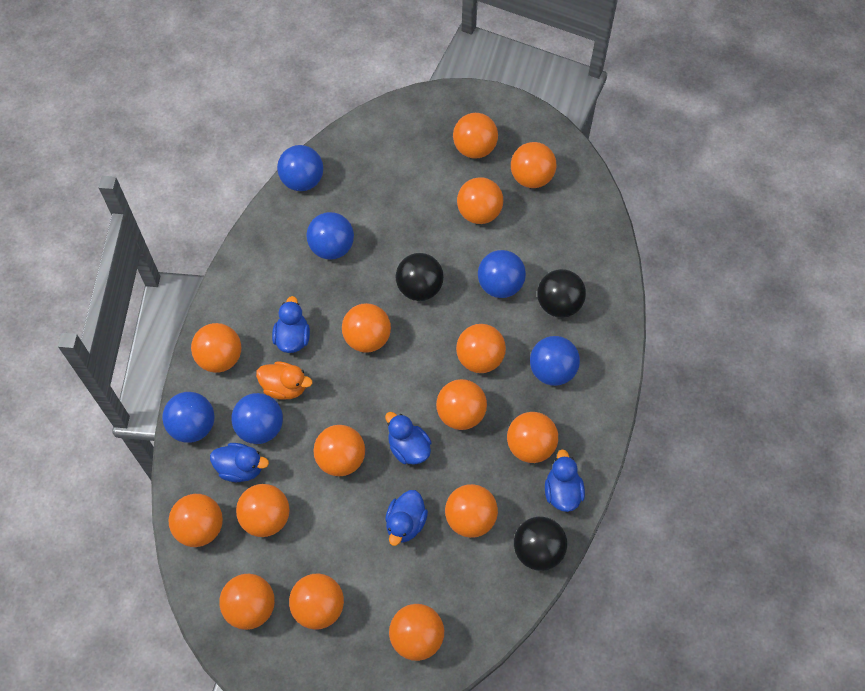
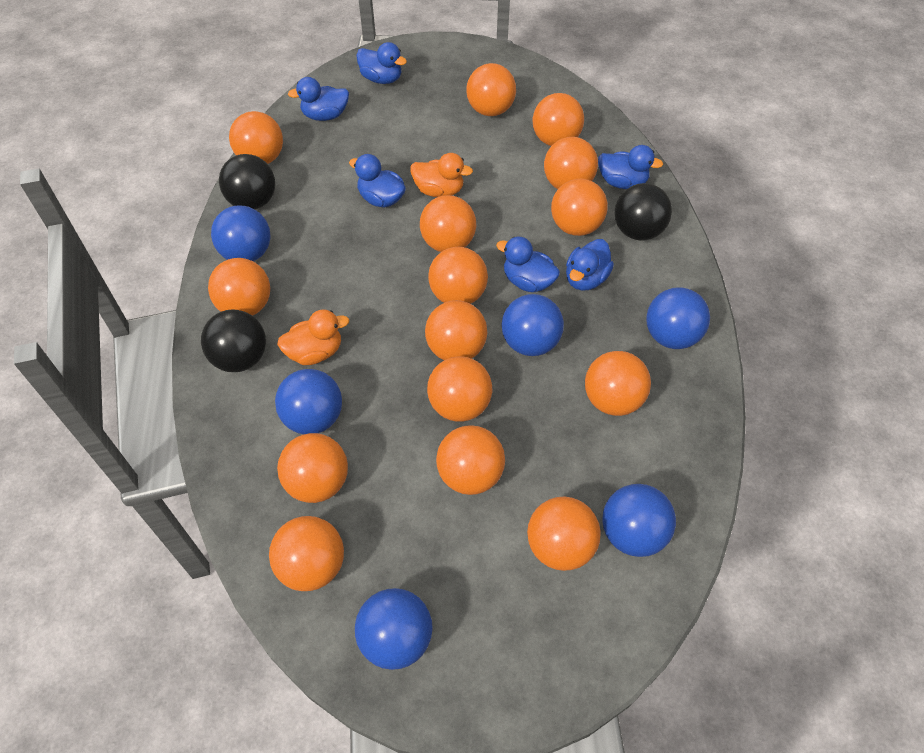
blue duck: 5 -> 6
orange duck: 1 -> 2

